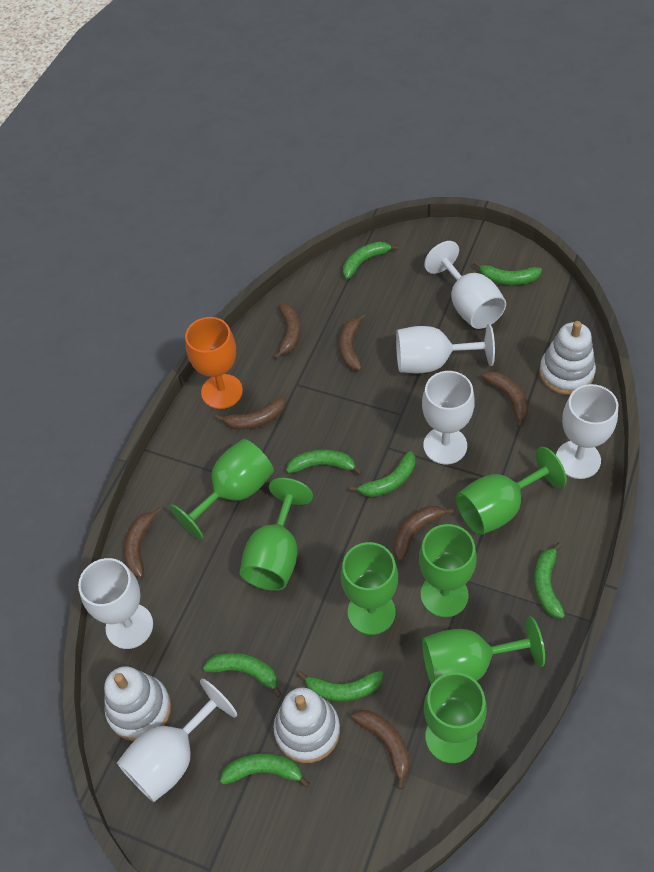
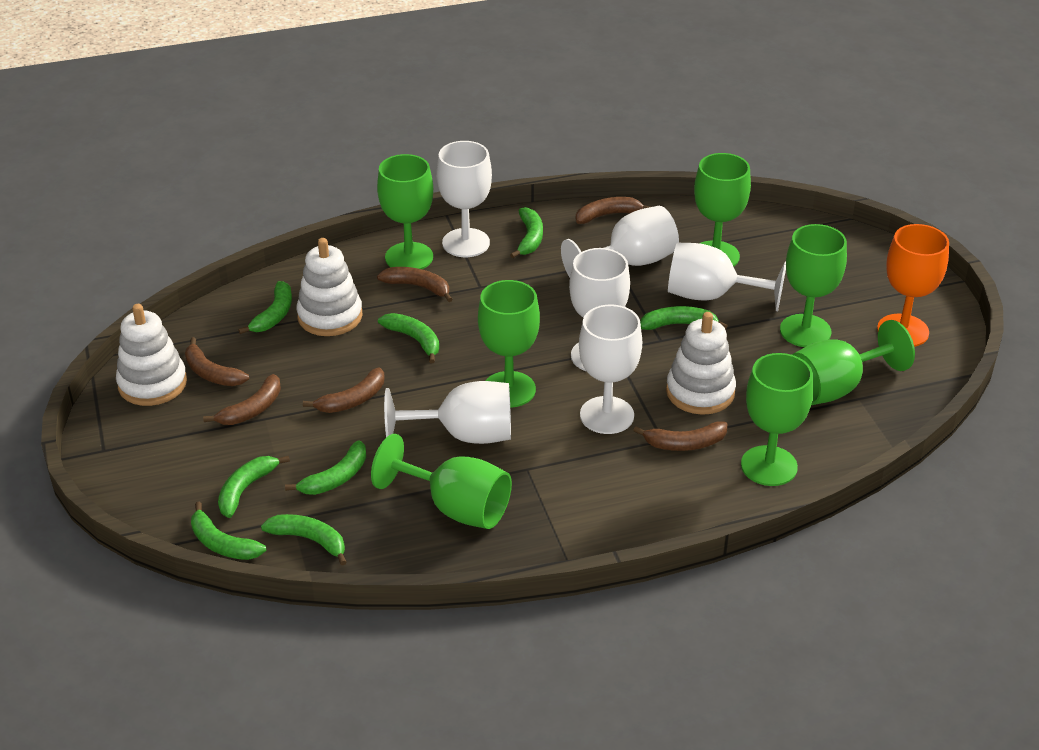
brown banana: 7 -> 6

